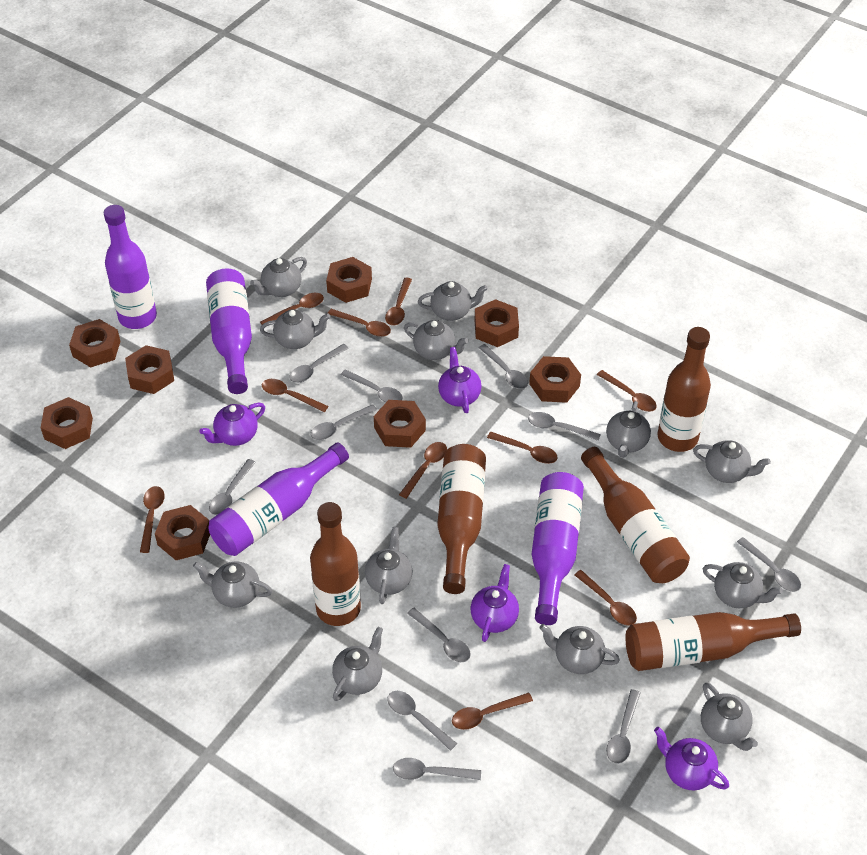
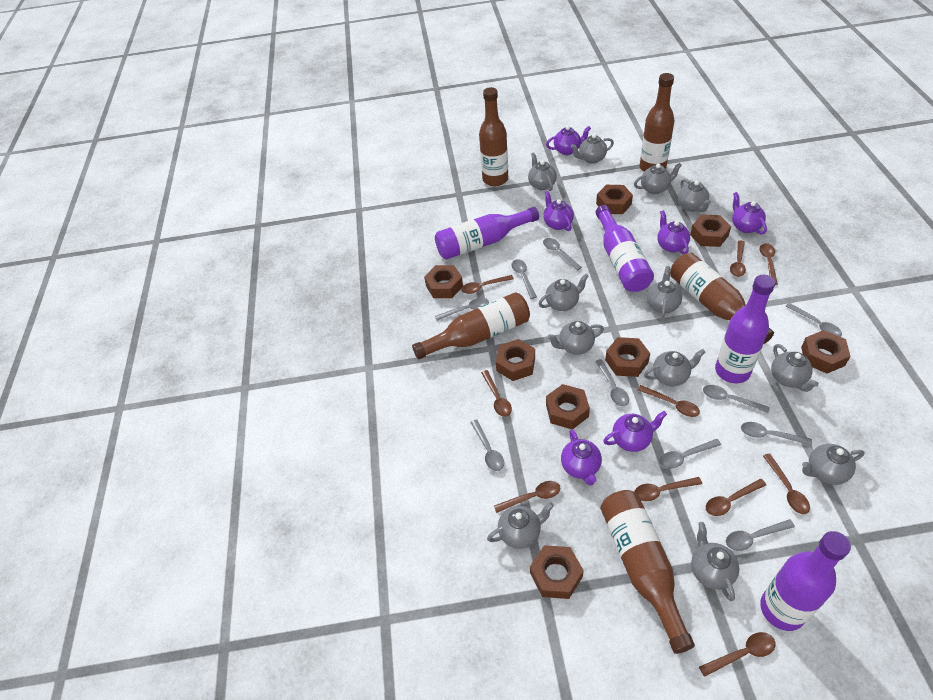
grey spoon: 11 -> 10
purple teapot: 4 -> 6

